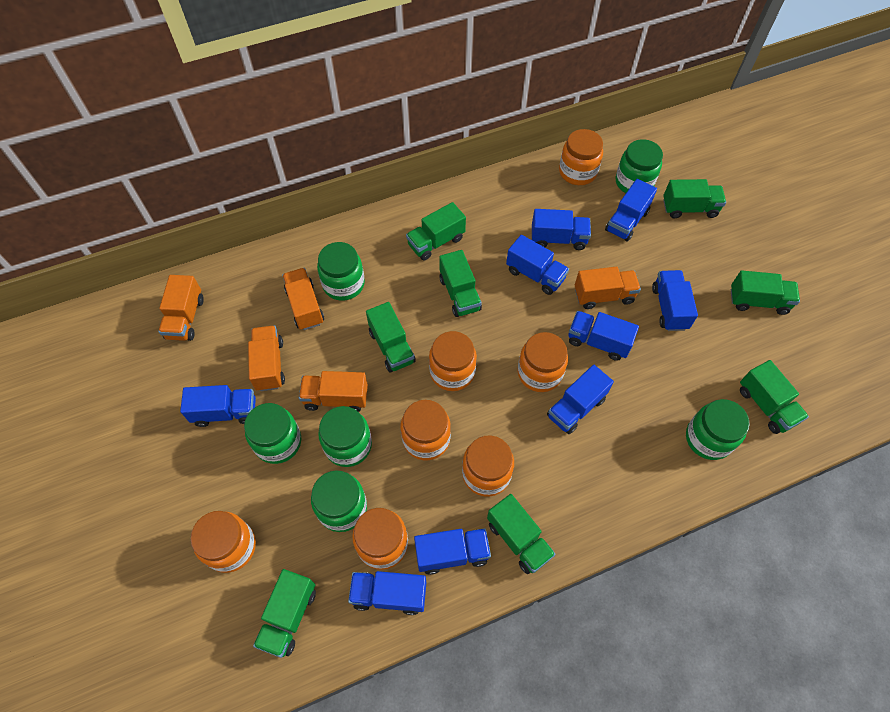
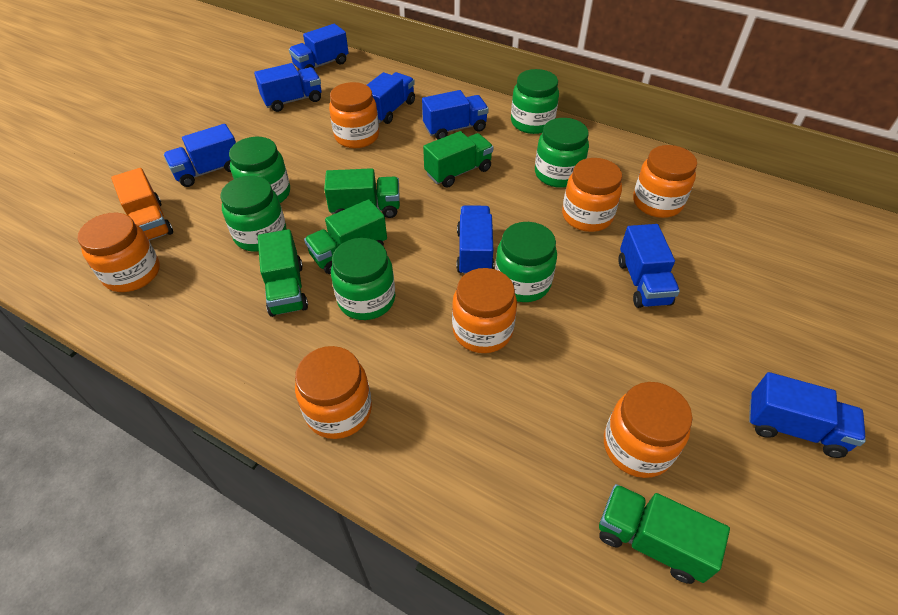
blue truck: 9 -> 8
green truck: 8 -> 5
orange truck: 5 -> 1

